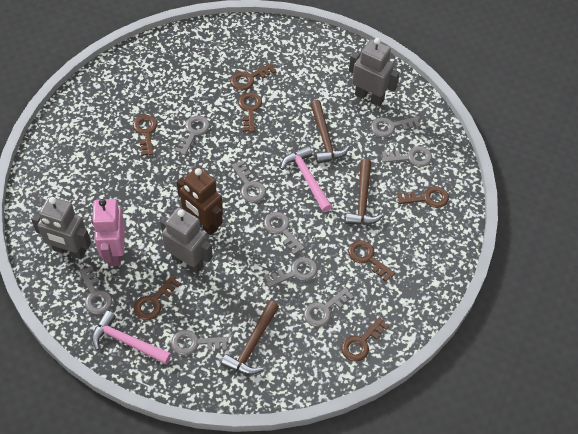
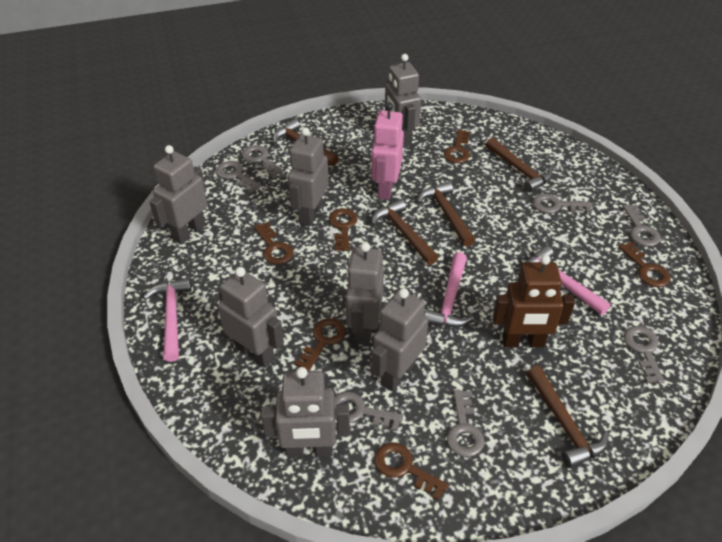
brown hammer: 3 -> 5
brown key: 7 -> 6
grey key: 9 -> 7
grey robot: 3 -> 7
pink hammer: 2 -> 3

